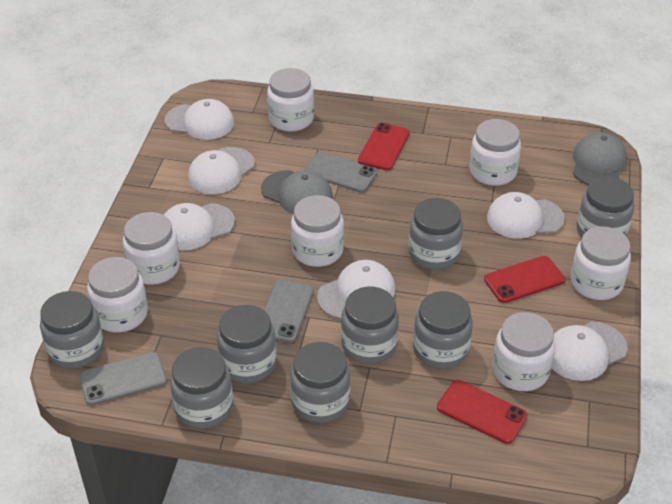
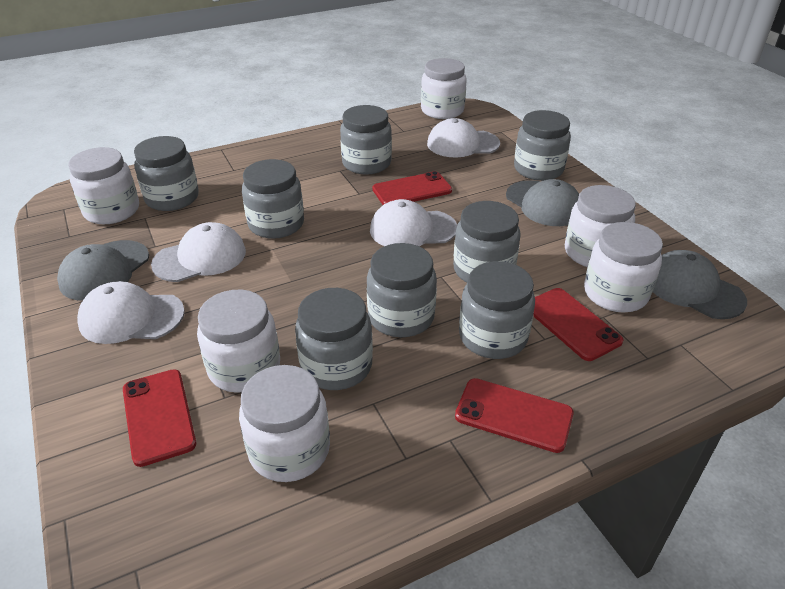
grey cap: 2 -> 3
grey phone: 3 -> 0
red phone: 3 -> 4
white cap: 6 -> 4
white jar: 7 -> 6

